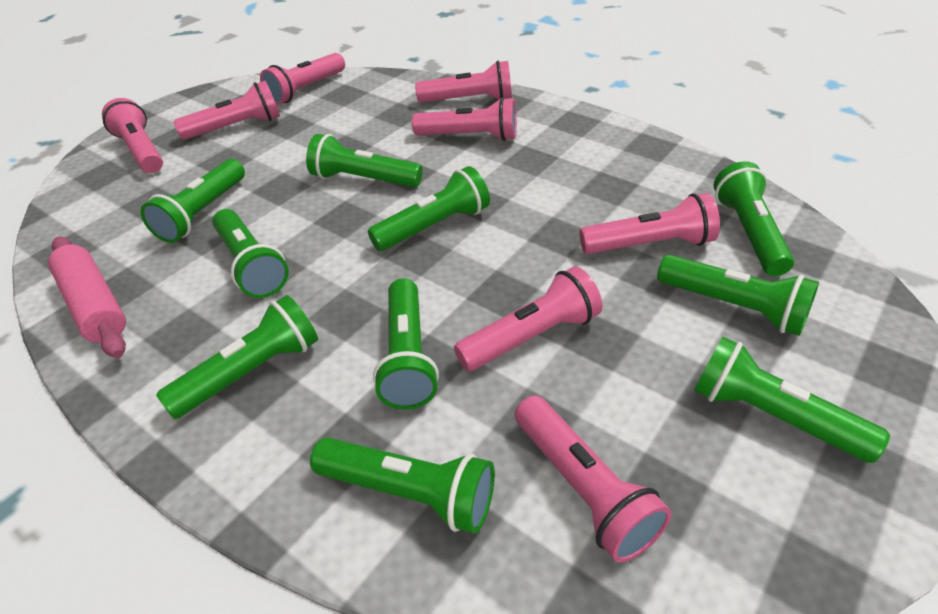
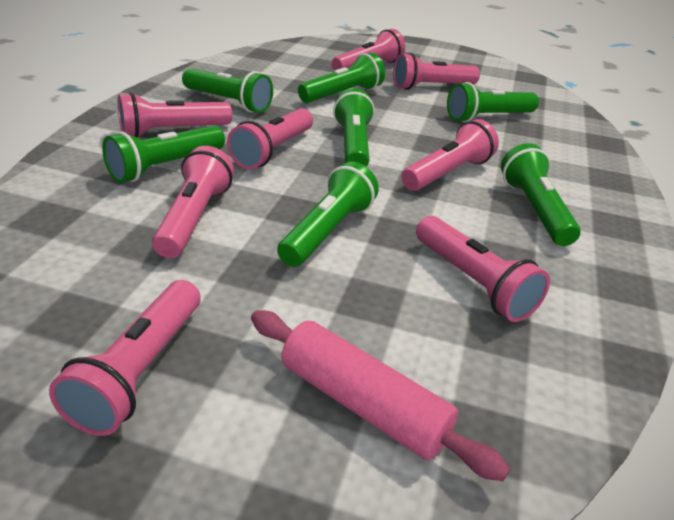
green flashlight: 10 -> 7

